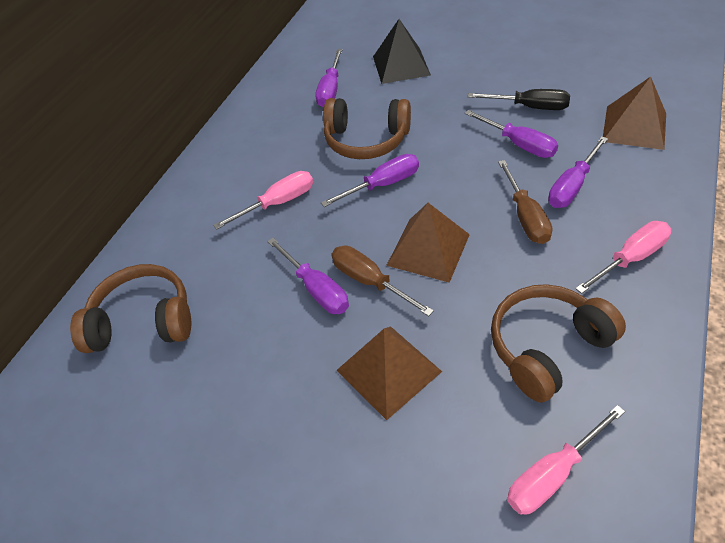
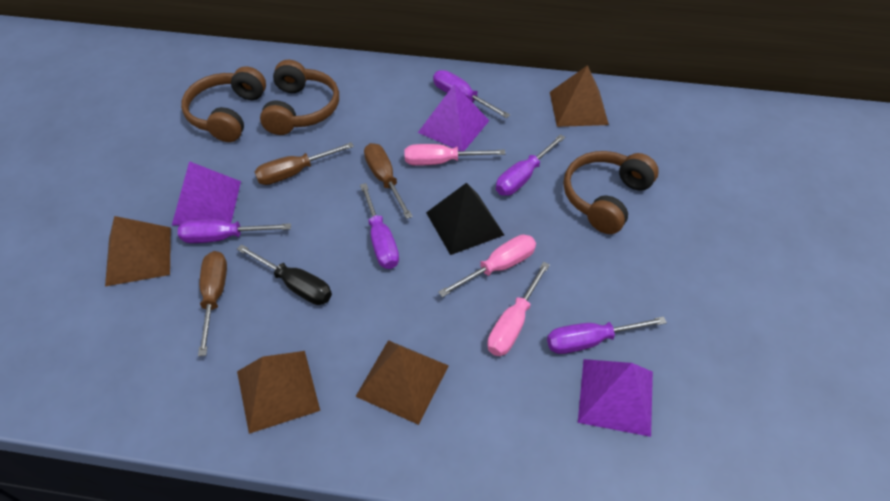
brown pyramid: 3 -> 4
brown screwdriver: 2 -> 3
purple pyramid: 0 -> 3

